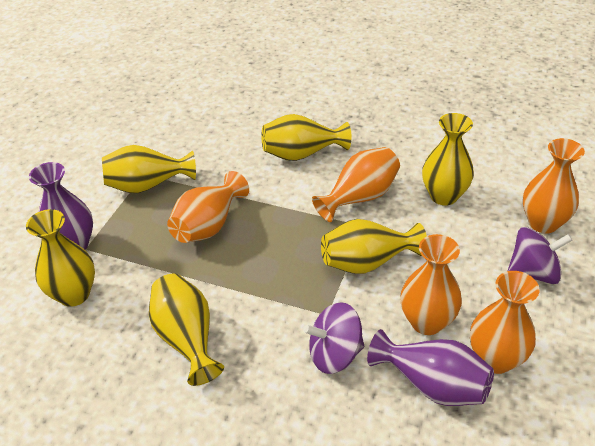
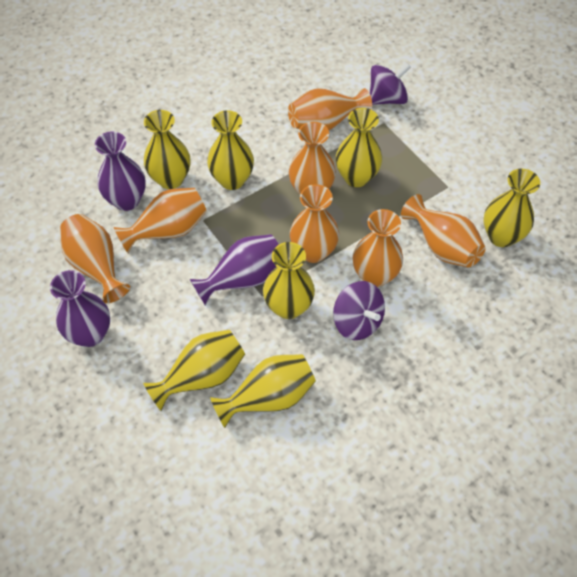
orange vase: 5 -> 7
purple vase: 2 -> 3
yellow vase: 6 -> 7

